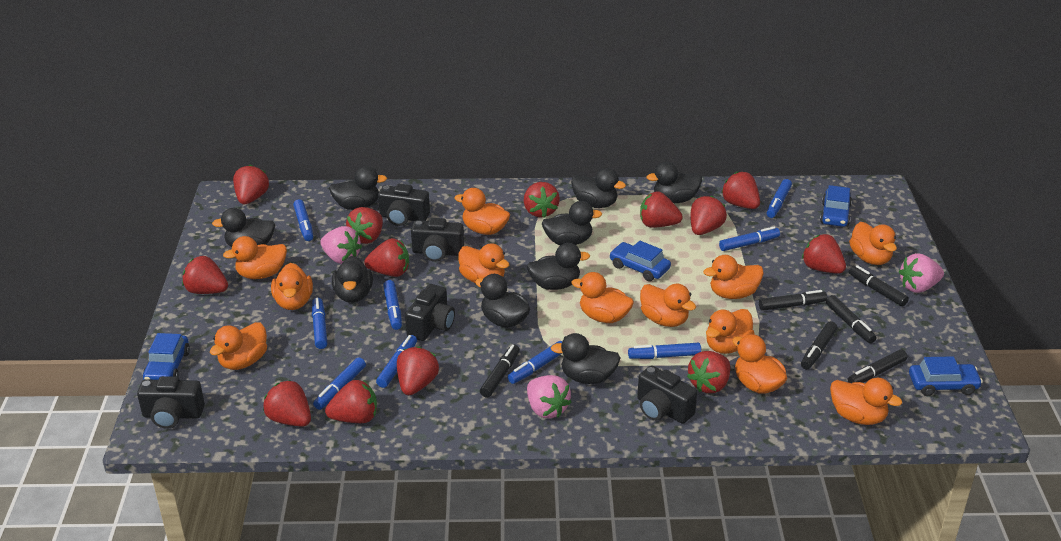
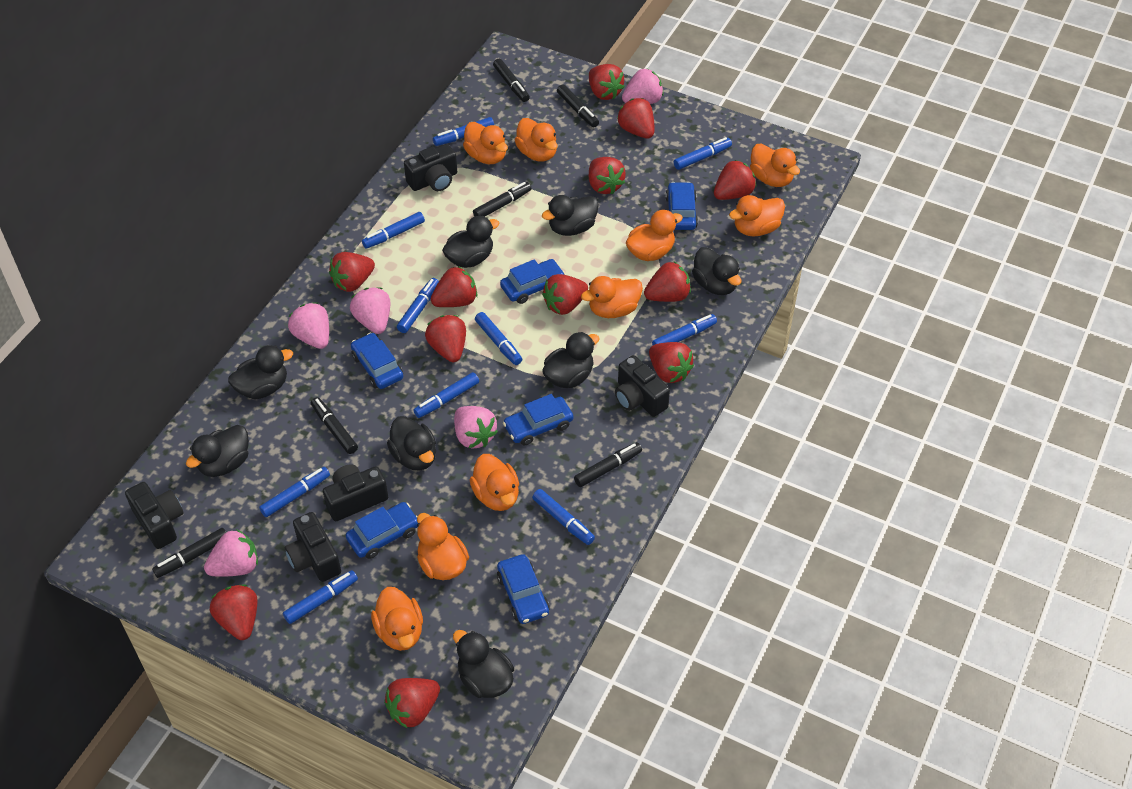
black duck: 9 -> 8
blue car: 4 -> 6
blue marker: 9 -> 10
orange duck: 12 -> 9
pink strawberry: 3 -> 5
red strawberry: 13 -> 12

